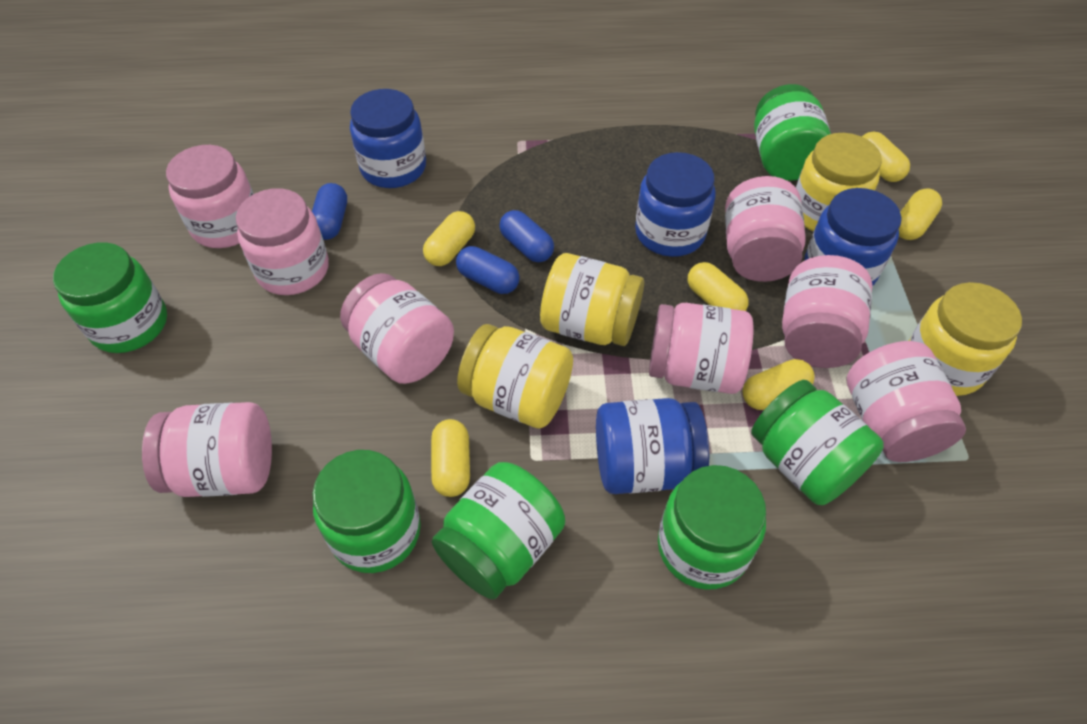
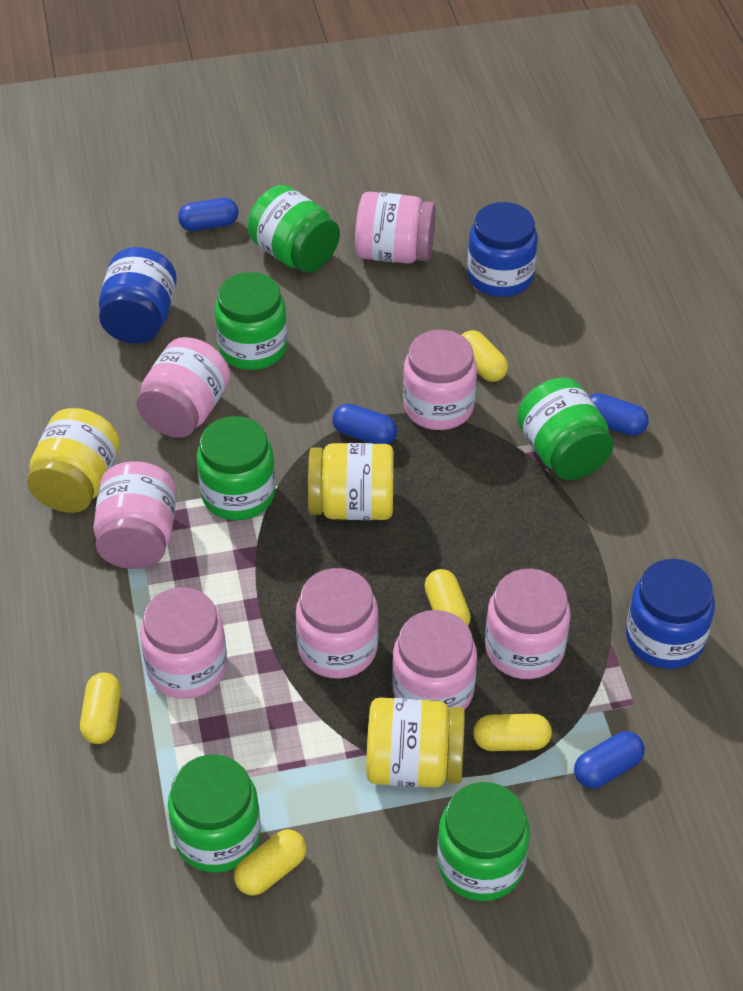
blue capsule: 3 -> 4
blue jar: 4 -> 3
yellow capsule: 6 -> 5
yellow jar: 4 -> 3

